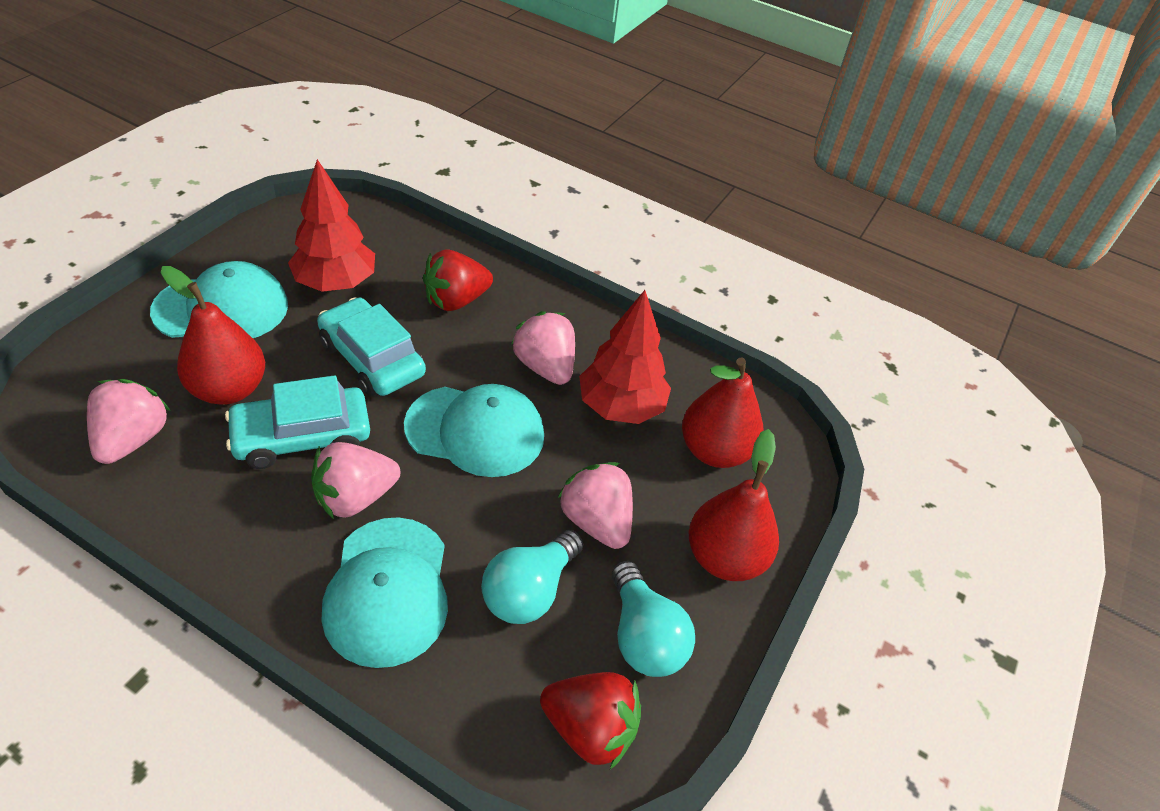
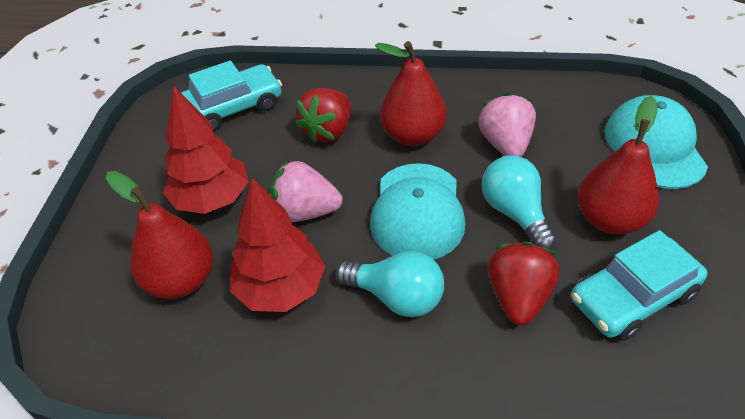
pink strawberry: 4 -> 2
turquoise cap: 3 -> 2

